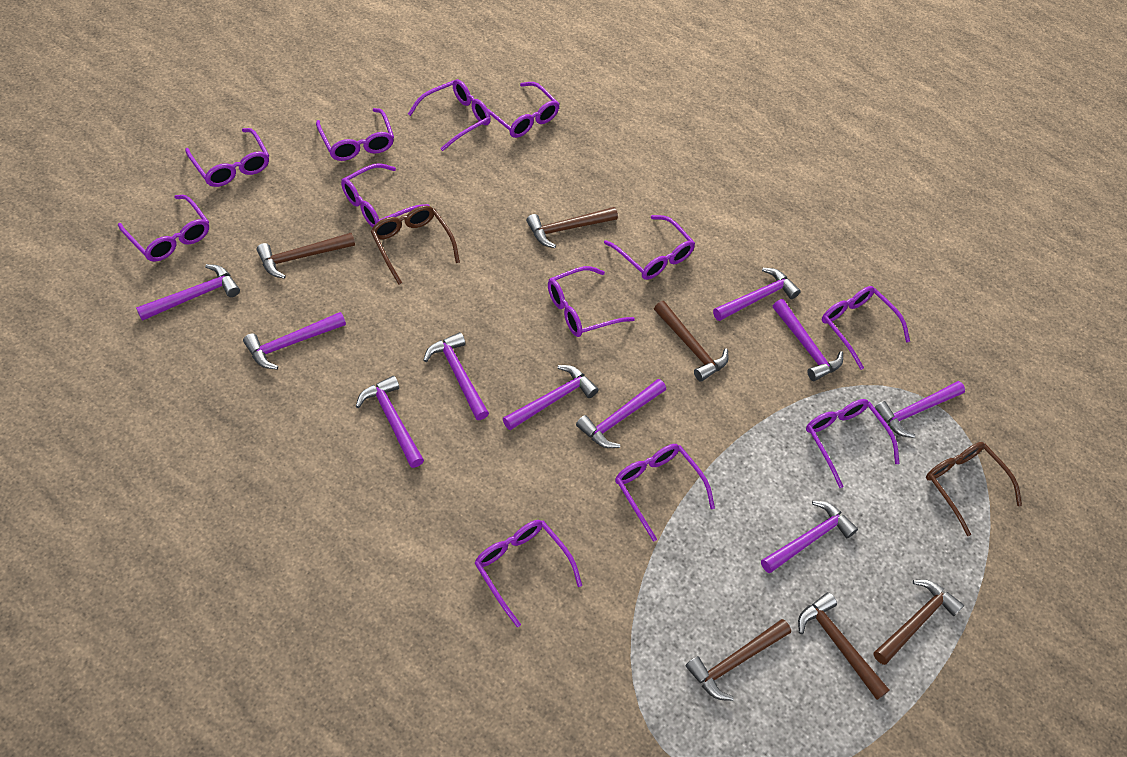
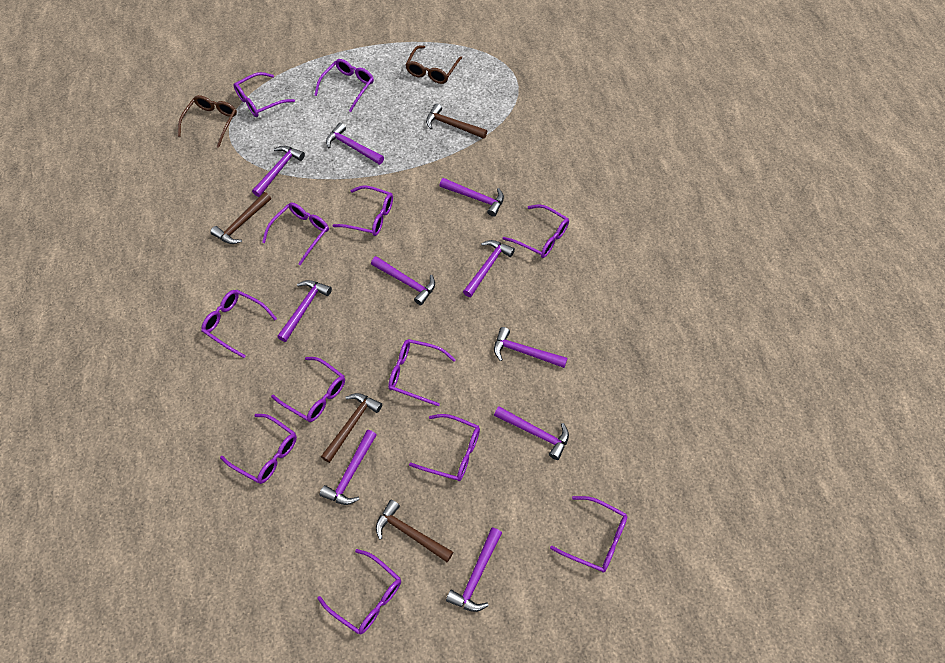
brown hammer: 6 -> 4

